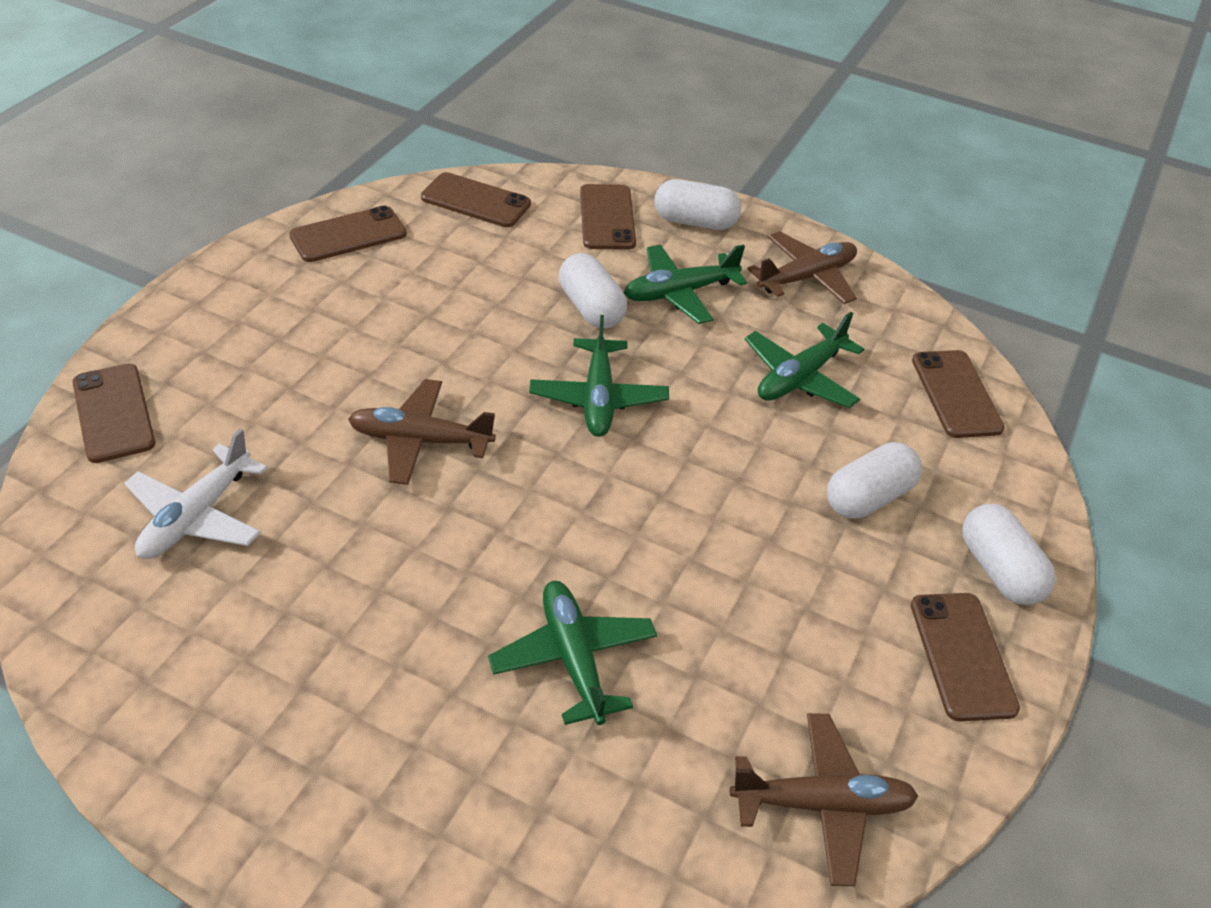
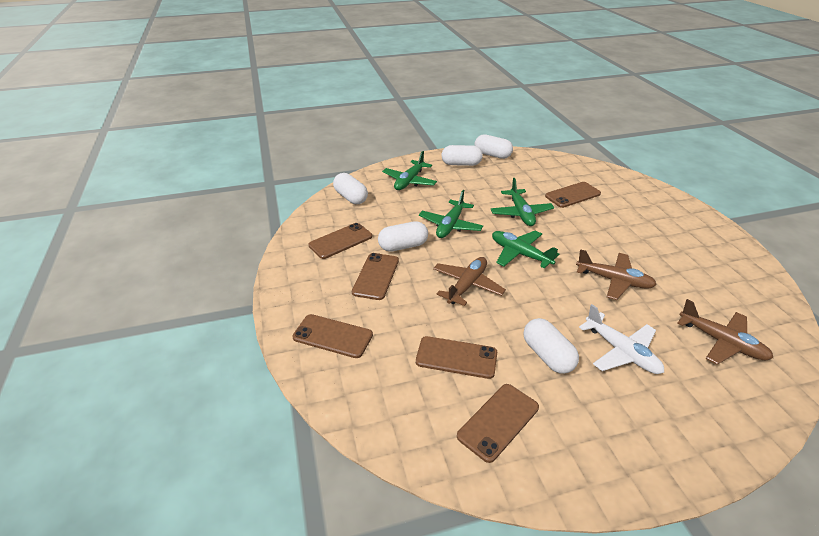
white capsule: 4 -> 5

